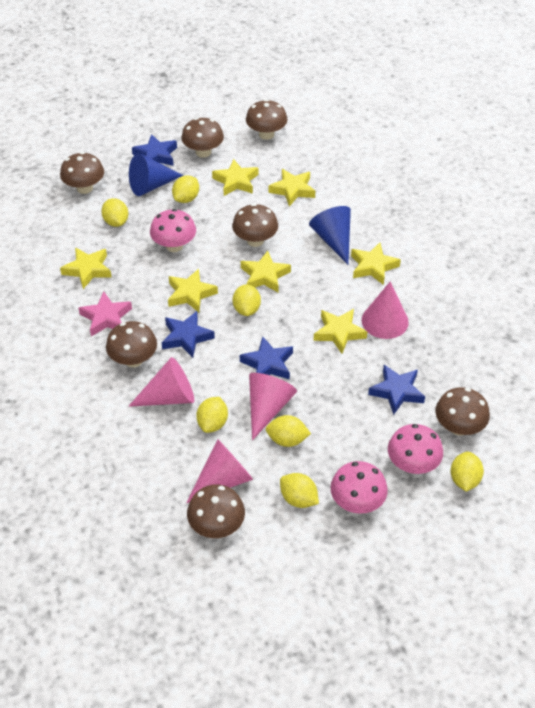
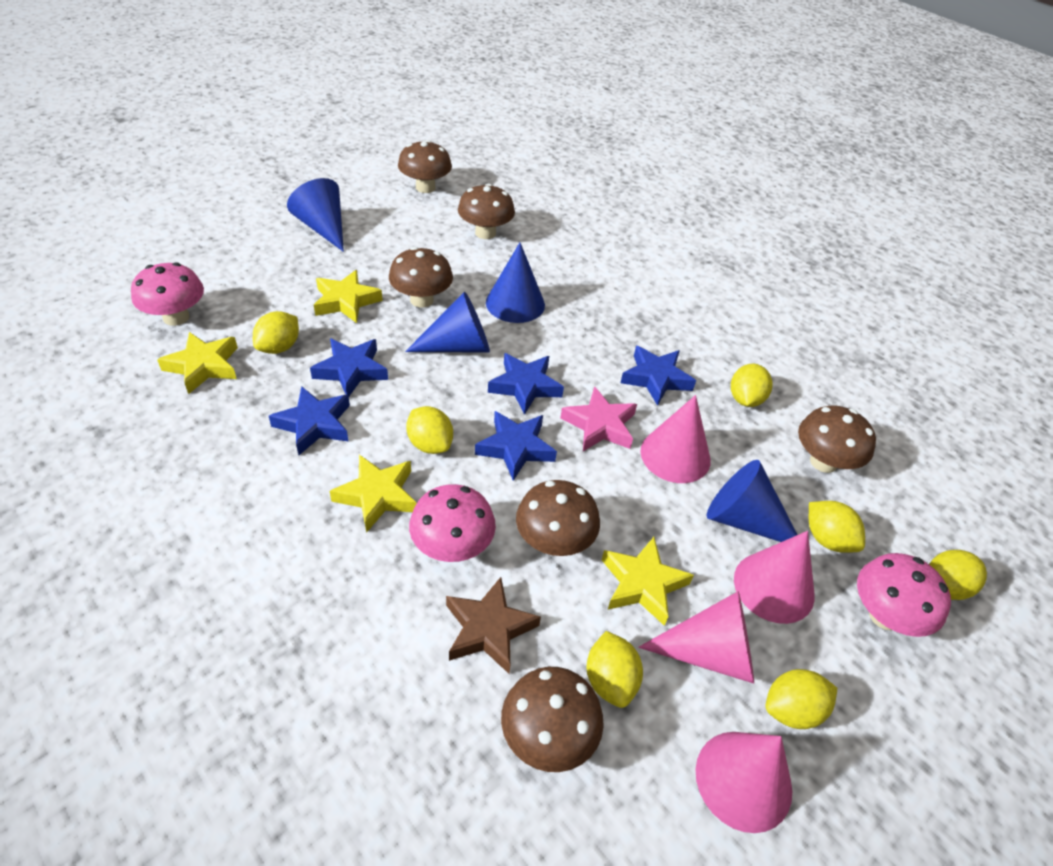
blue cone: 2 -> 4
blue star: 4 -> 5
brown mushroom: 7 -> 6
brown star: 0 -> 1
yellow star: 7 -> 4

